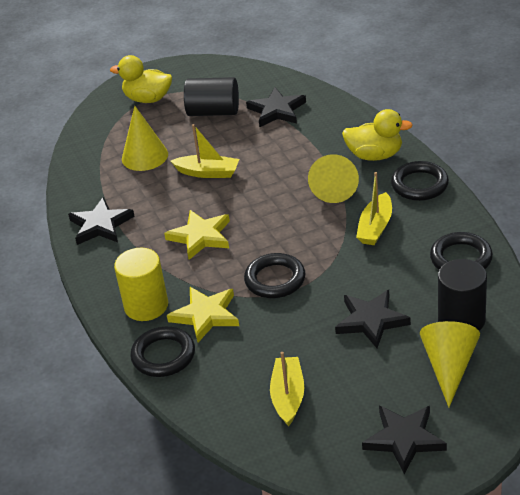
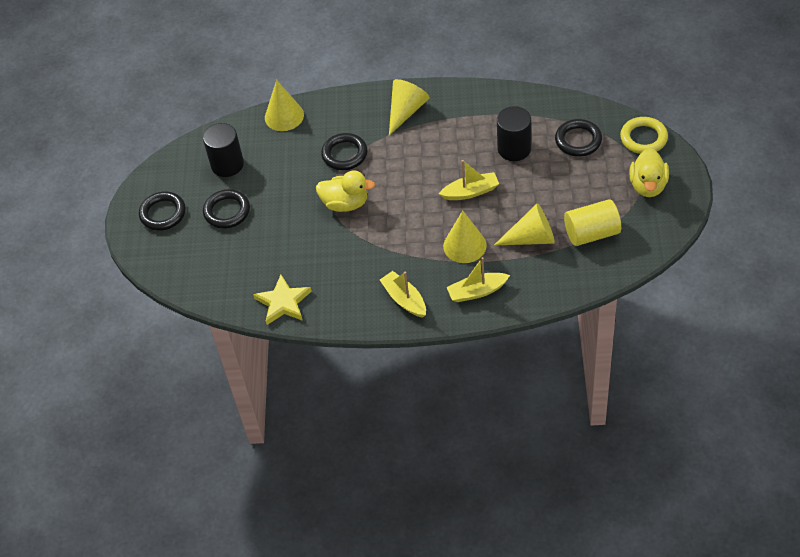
black star: 4 -> 0
yellow cone: 3 -> 4
yellow ring: 0 -> 1
yellow star: 2 -> 1

